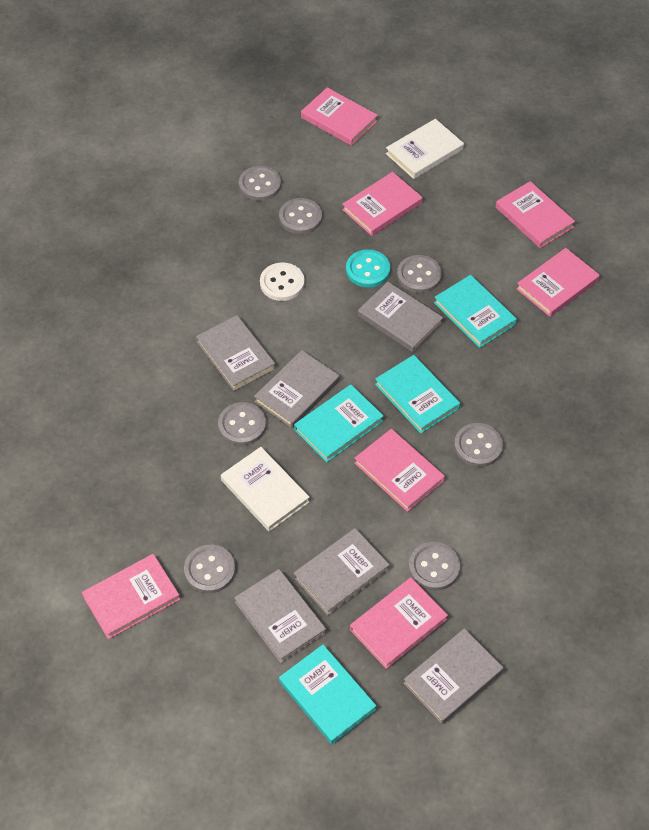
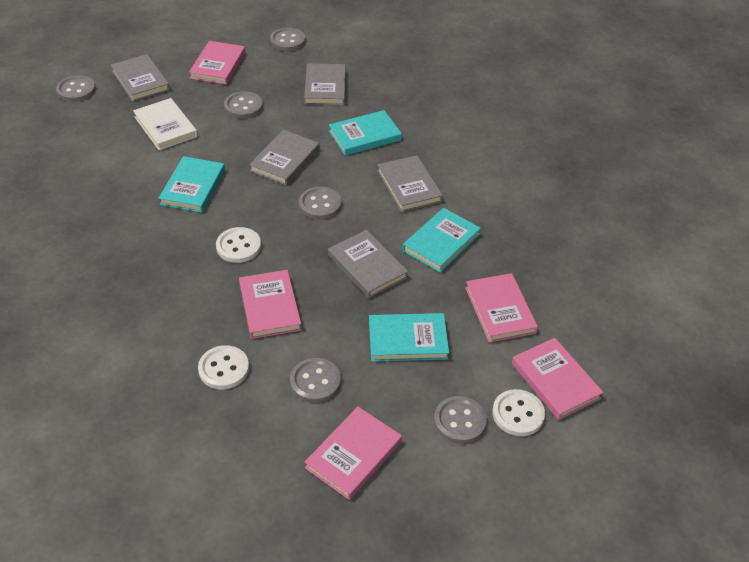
grey book: 6 -> 5
grey button: 7 -> 6
pink book: 7 -> 5
turquoise button: 1 -> 0
white book: 2 -> 1
white button: 1 -> 3

